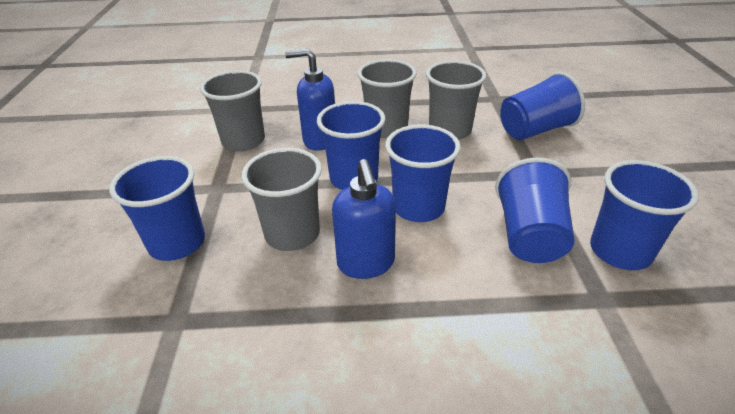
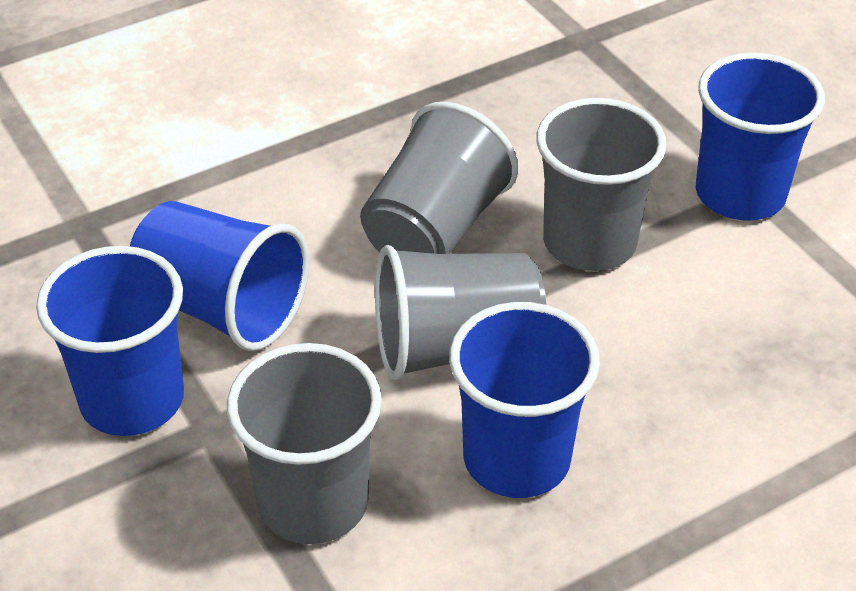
blue cup: 6 -> 4
blue soap dispenser: 2 -> 0

